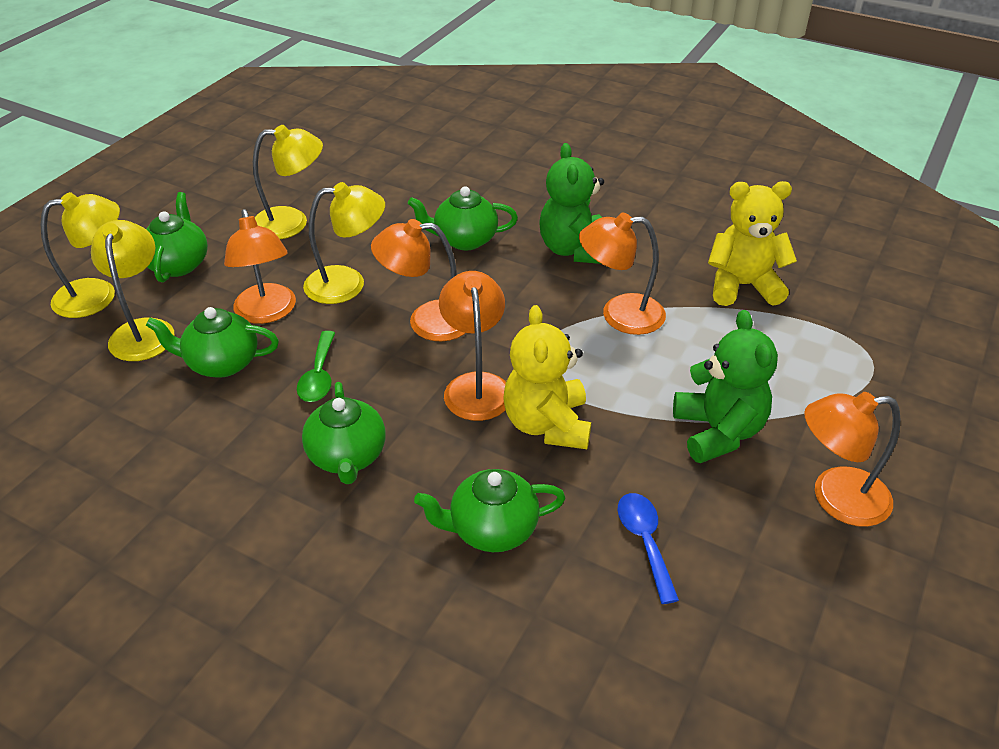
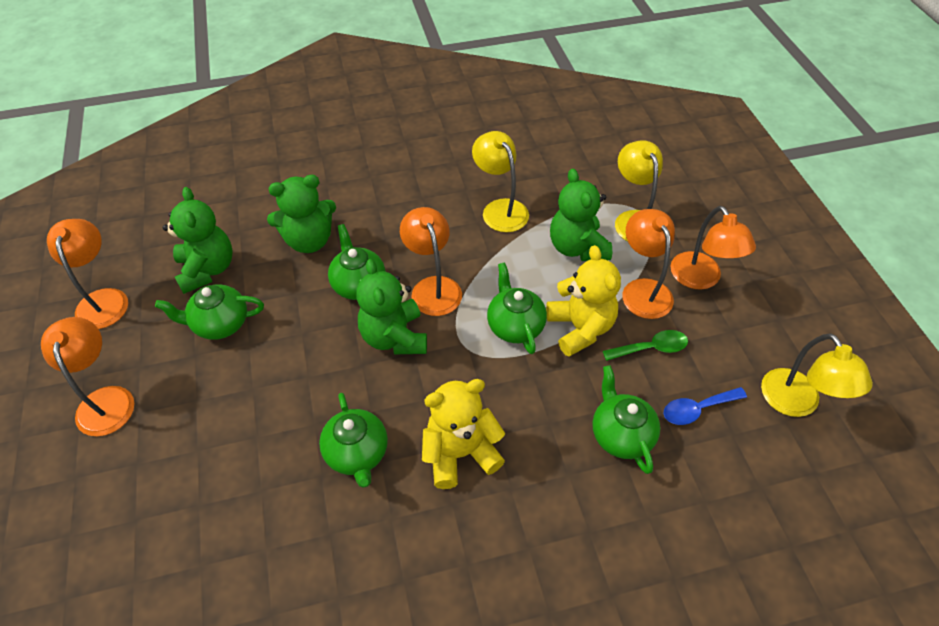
green teddy bear: 2 -> 4
yellow lamp: 4 -> 3

